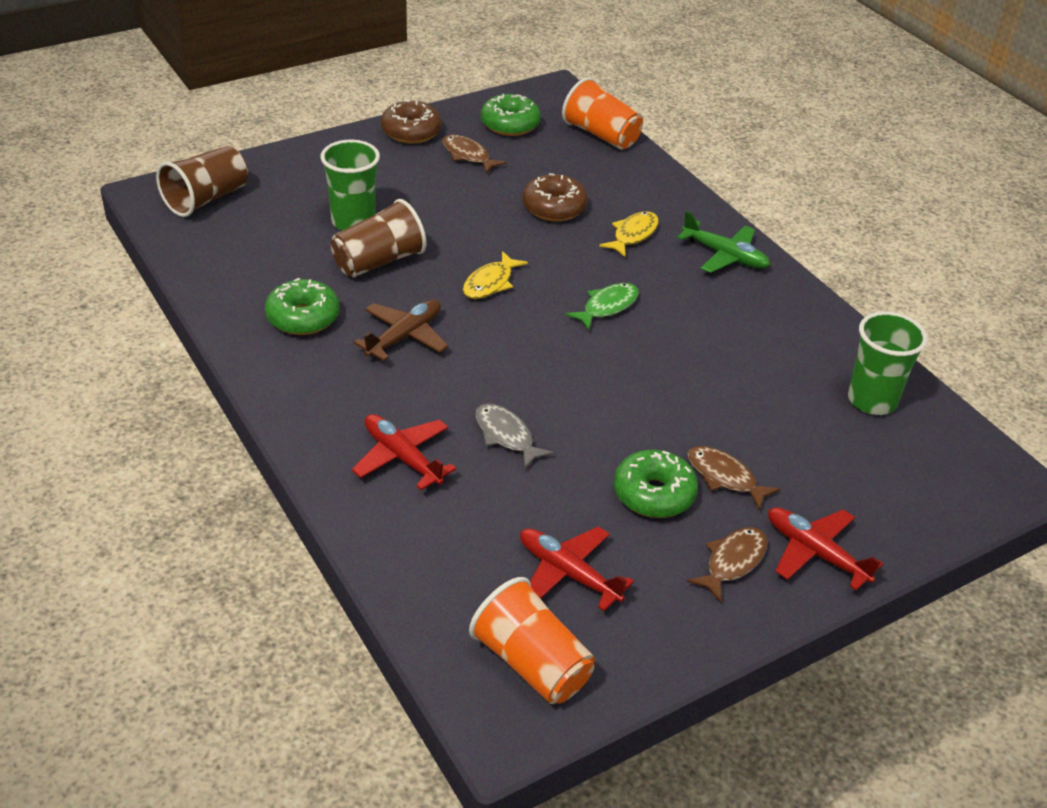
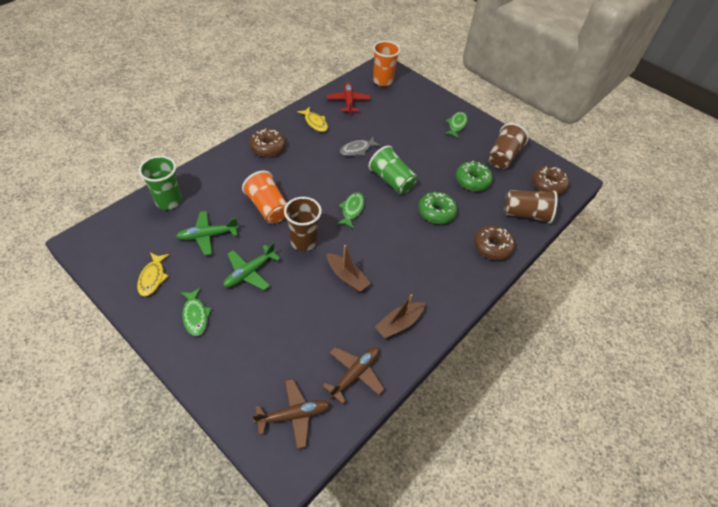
brown boat: 0 -> 2
brown cup: 2 -> 3
brown donut: 2 -> 3
brown fish: 3 -> 0
brown plane: 1 -> 2
green donut: 3 -> 2
green fish: 1 -> 3
green plane: 1 -> 2
red plane: 3 -> 1

